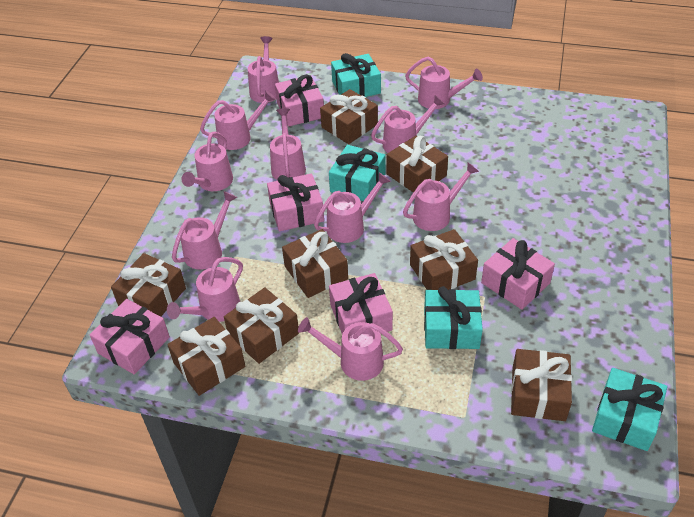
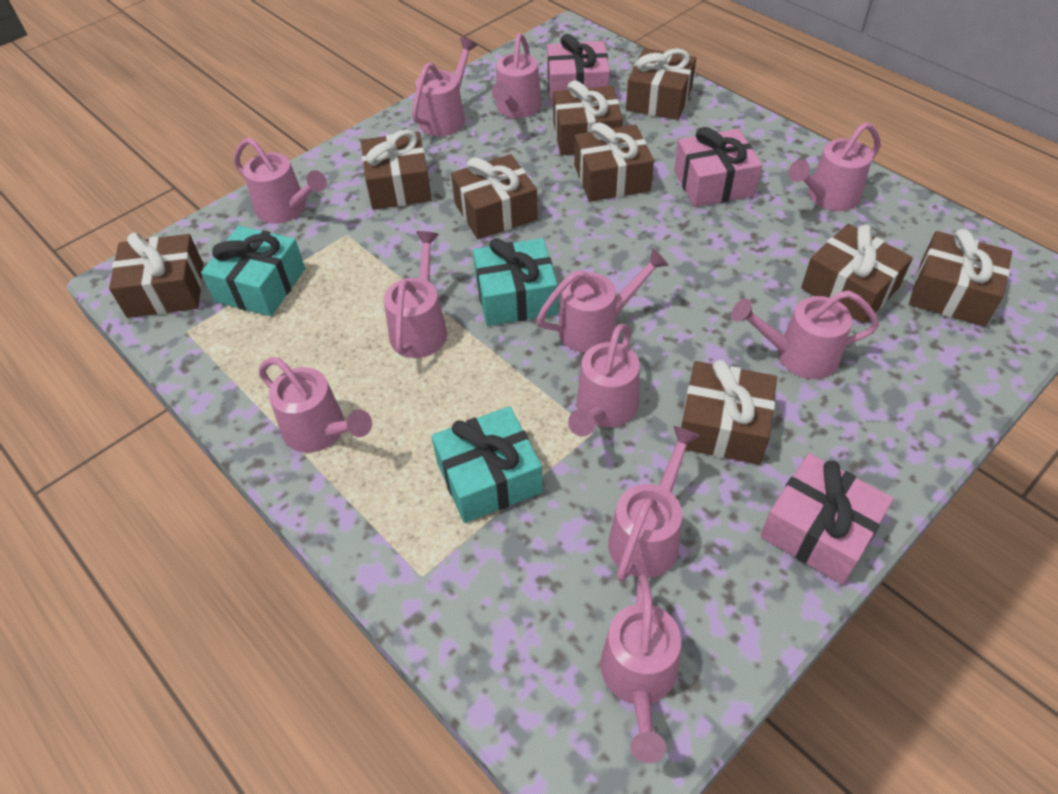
brown gift: 8 -> 9
pink gift: 5 -> 3
turquoise gift: 4 -> 3

